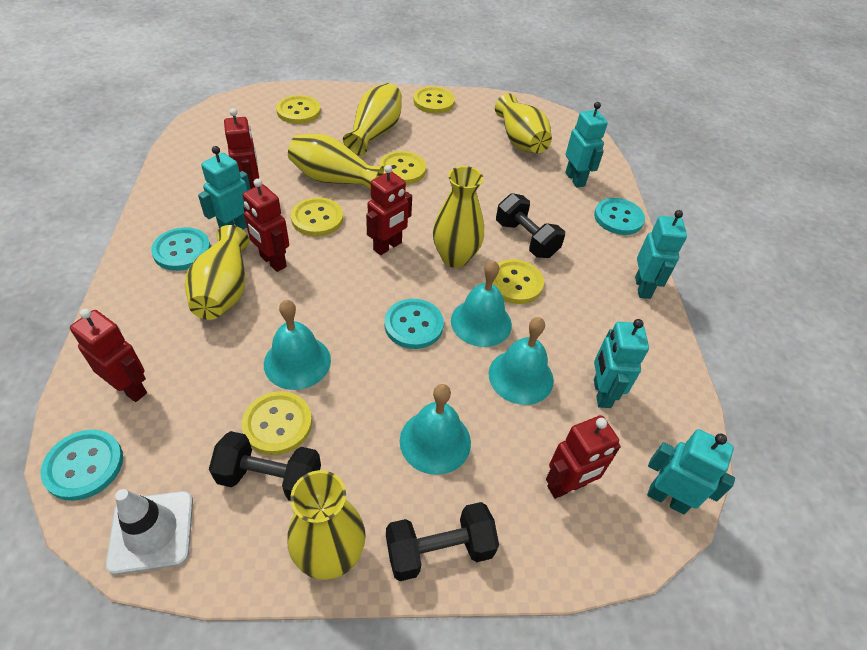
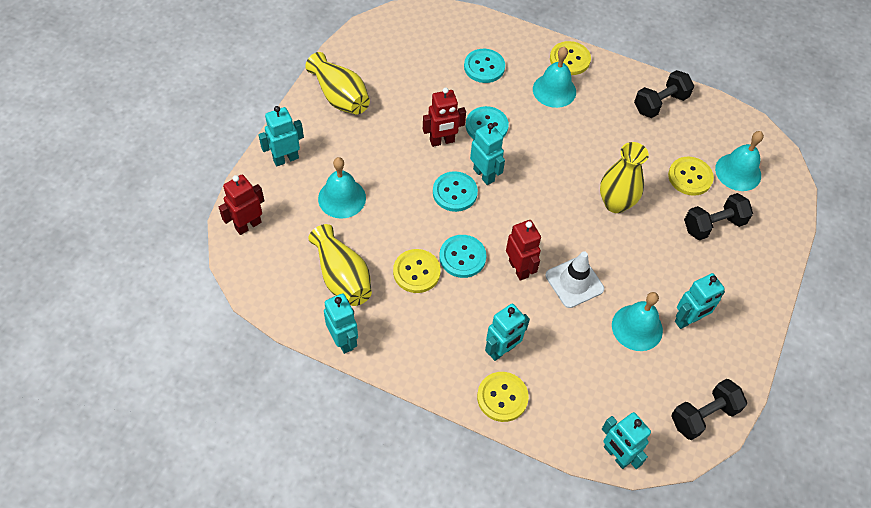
red robot: 5 -> 3
turquoise robot: 5 -> 6
yellow button: 6 -> 4
yellow vase: 6 -> 3

